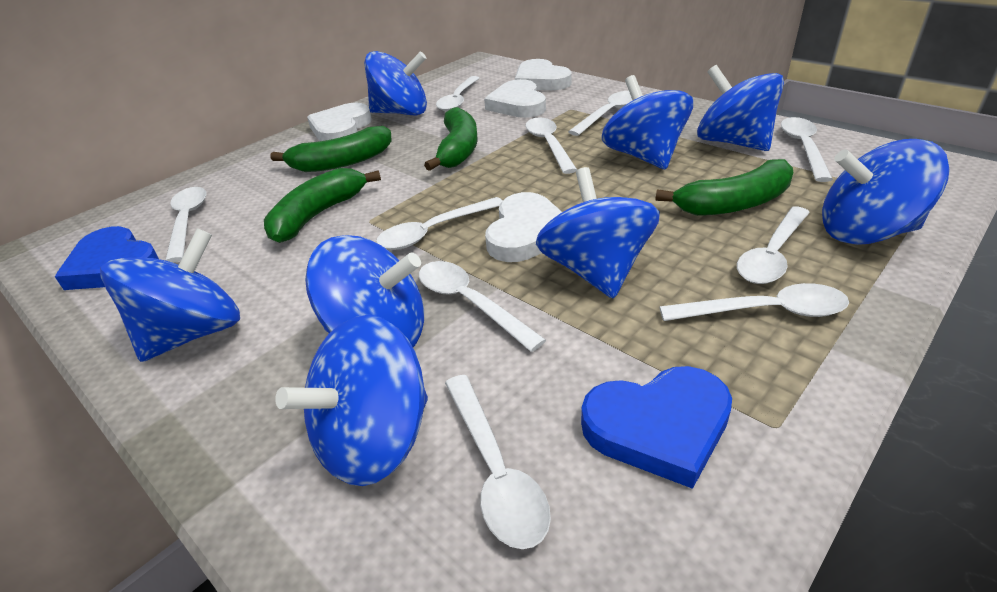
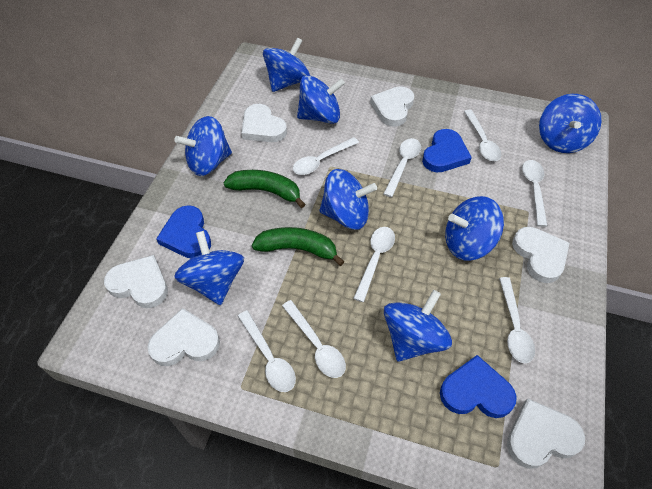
blue heart: 2 -> 3
green banana: 4 -> 2
white heart: 4 -> 6
white spoon: 10 -> 8

